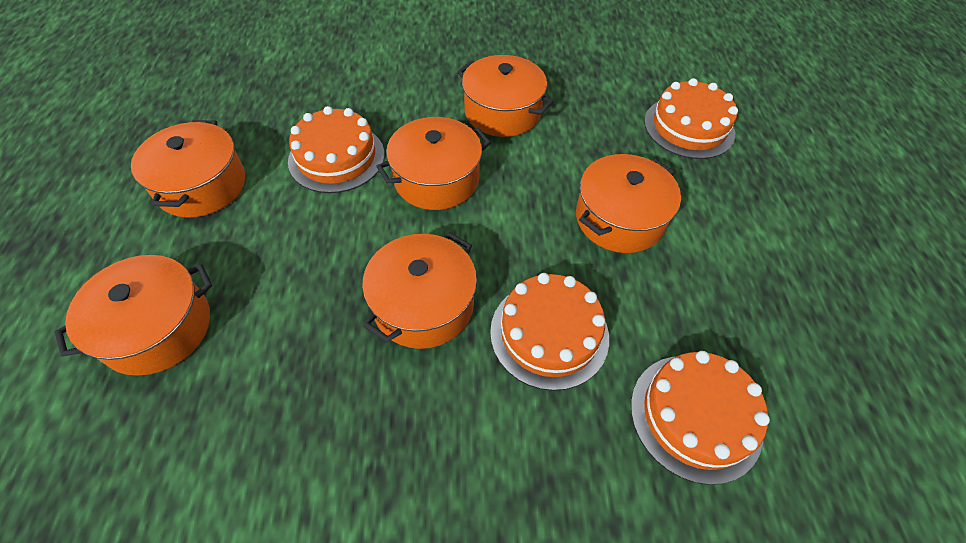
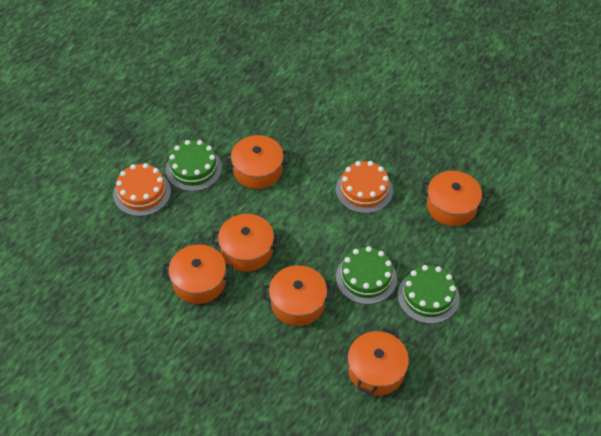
green cake: 0 -> 3
orange cake: 4 -> 2

